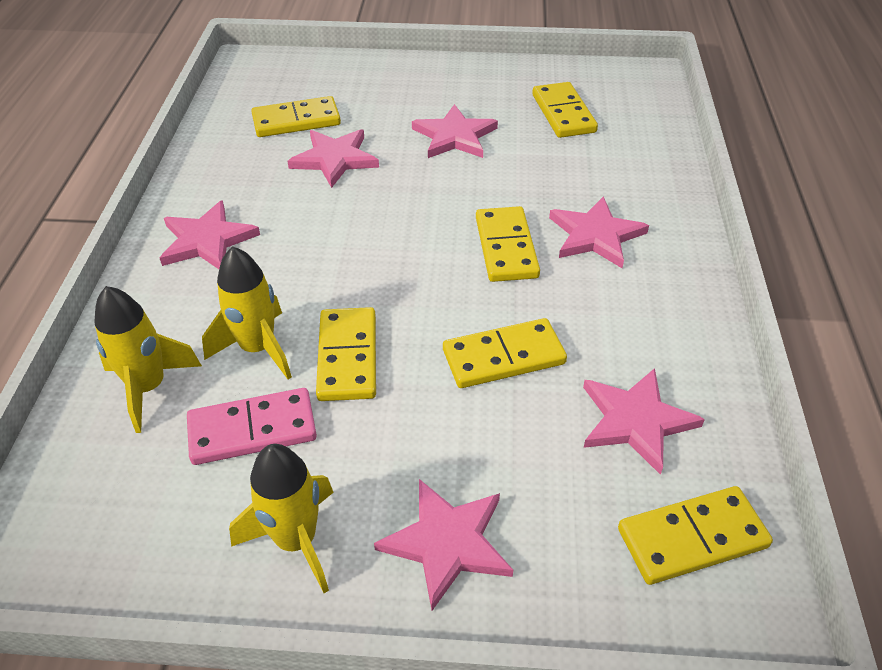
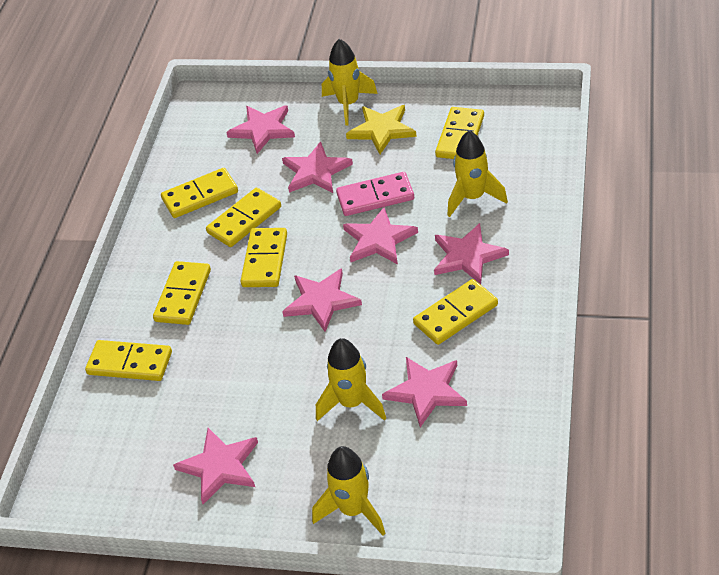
pink star: 6 -> 7
yellow domino: 6 -> 7
yellow rocket: 3 -> 4
yellow star: 0 -> 1

